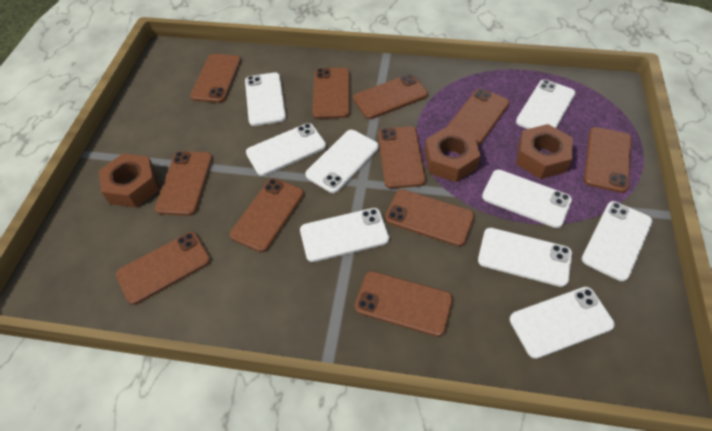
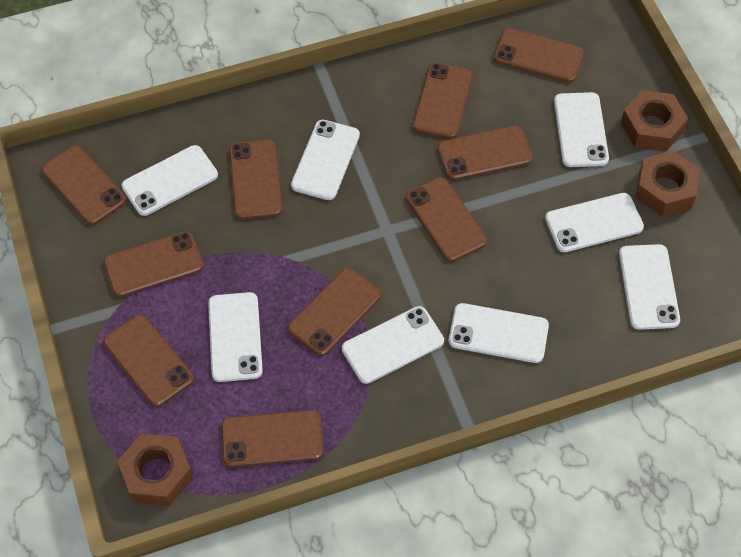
brown phone: 11 -> 10
white phone: 9 -> 8

